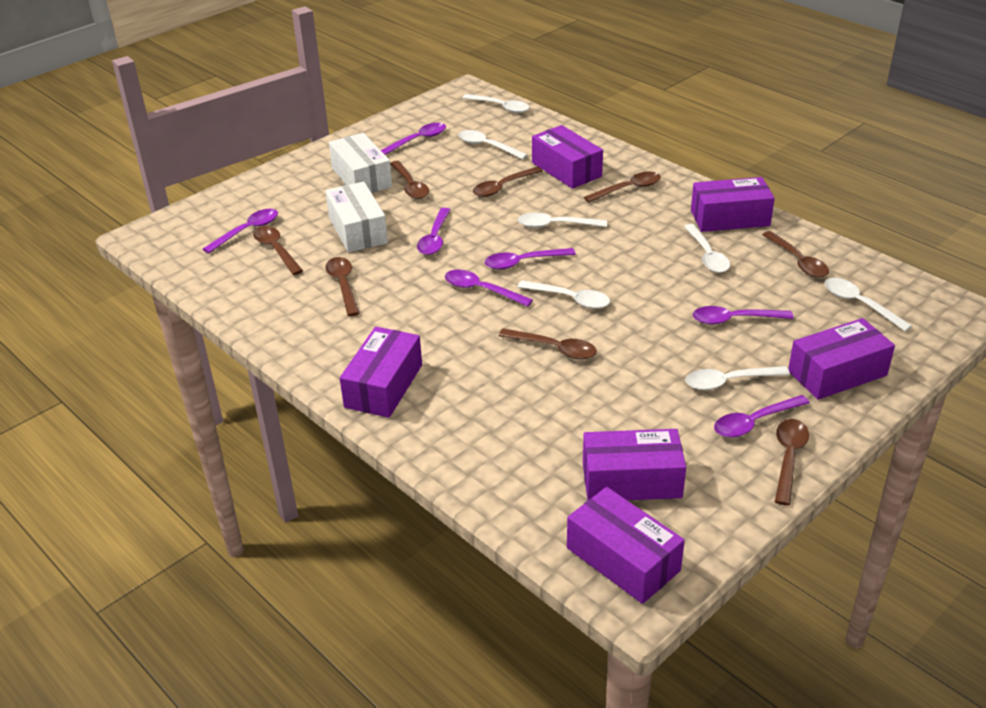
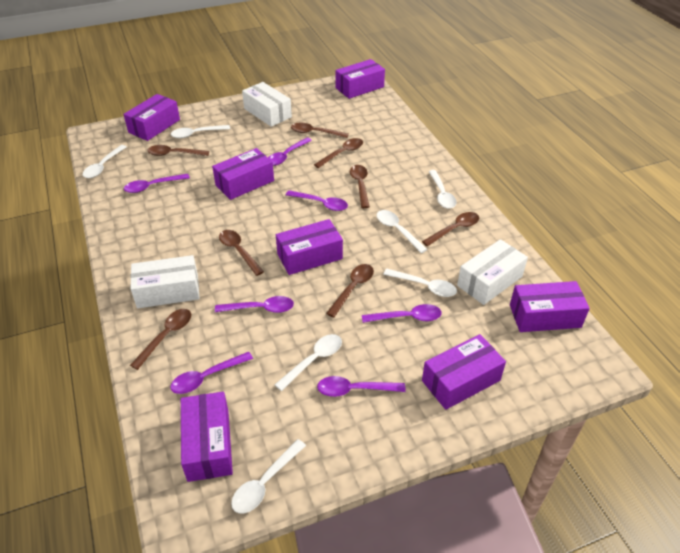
purple box: 6 -> 7
white box: 2 -> 3

